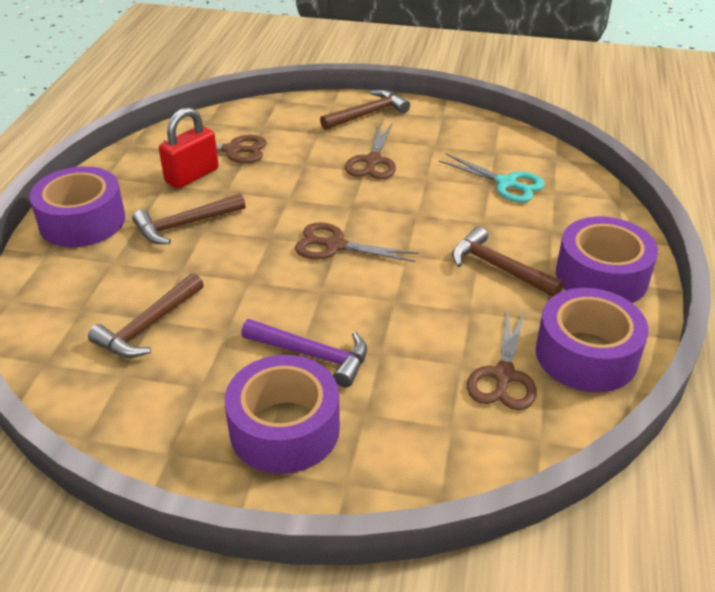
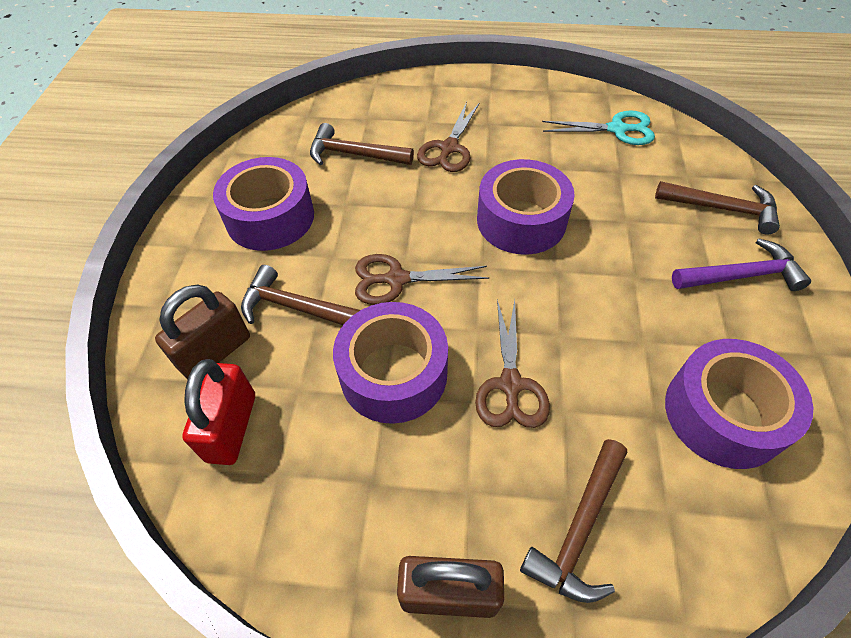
brown padlock: 0 -> 2
brown scissors: 4 -> 3

